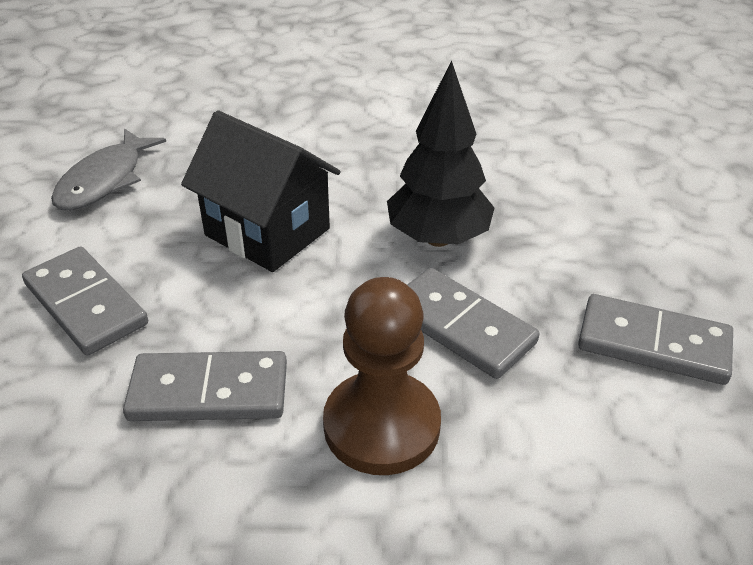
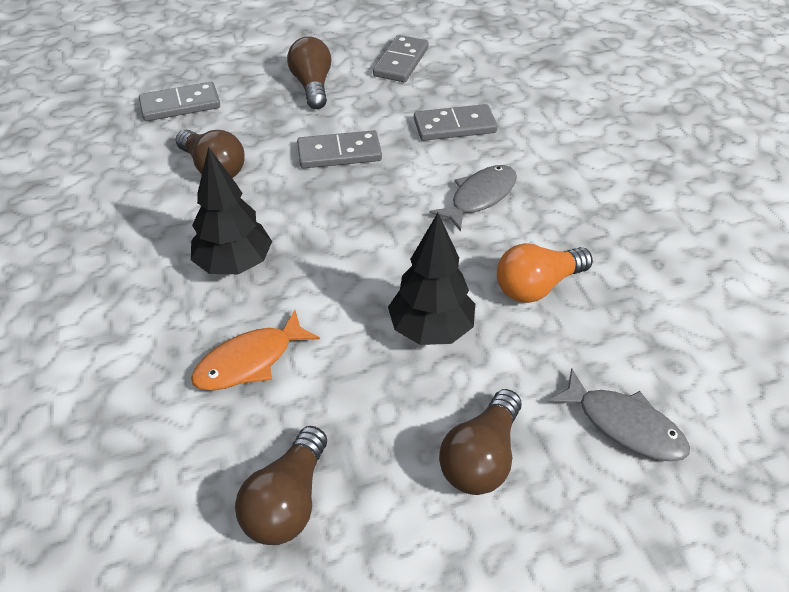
black house: 1 -> 0
black tree: 1 -> 2
brown light bulb: 0 -> 4
brown pawn: 1 -> 0
grey fish: 1 -> 2
orange fish: 0 -> 1
orange light bulb: 0 -> 1

